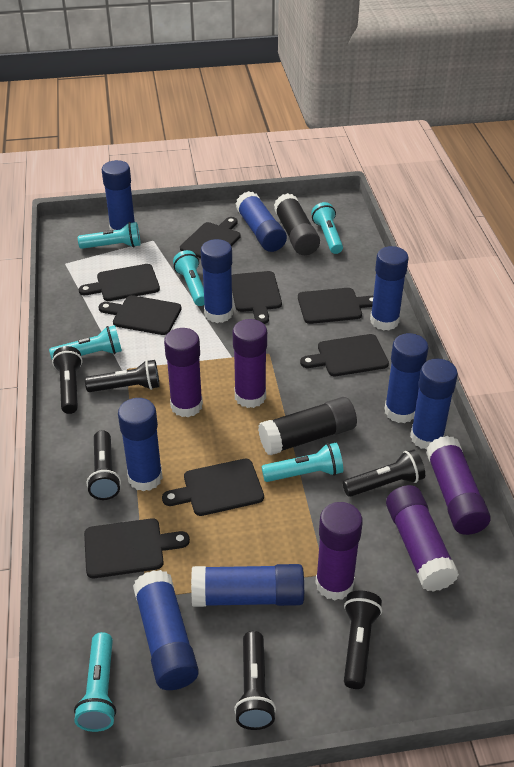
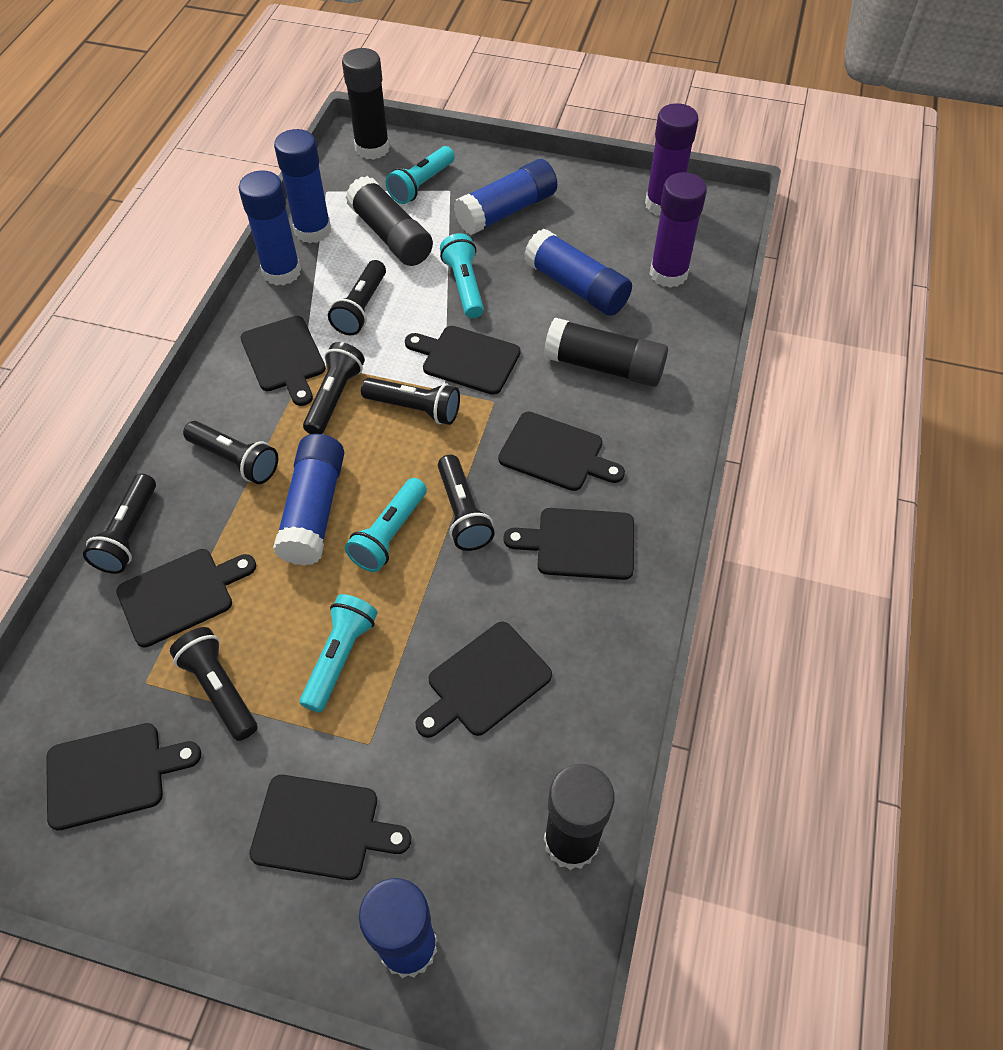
black flashlight: 6 -> 7
black glue stick: 2 -> 4
blue glue stick: 9 -> 6
purple glue stick: 5 -> 2
turquoise flashlight: 6 -> 4

